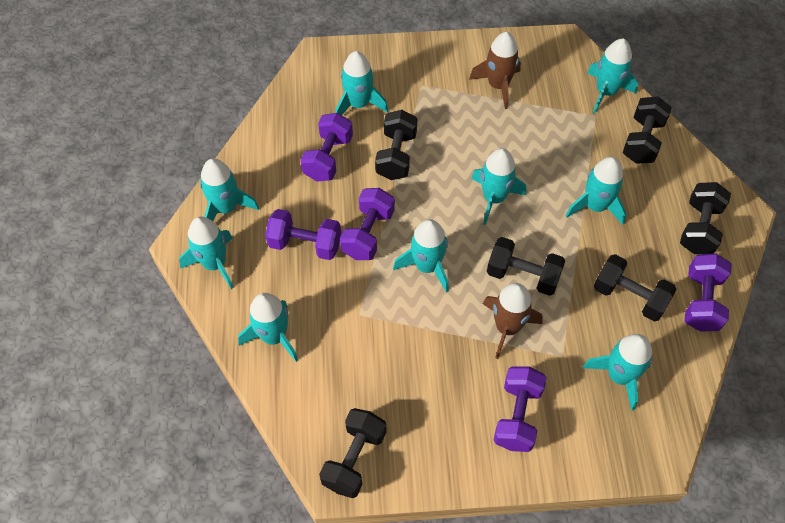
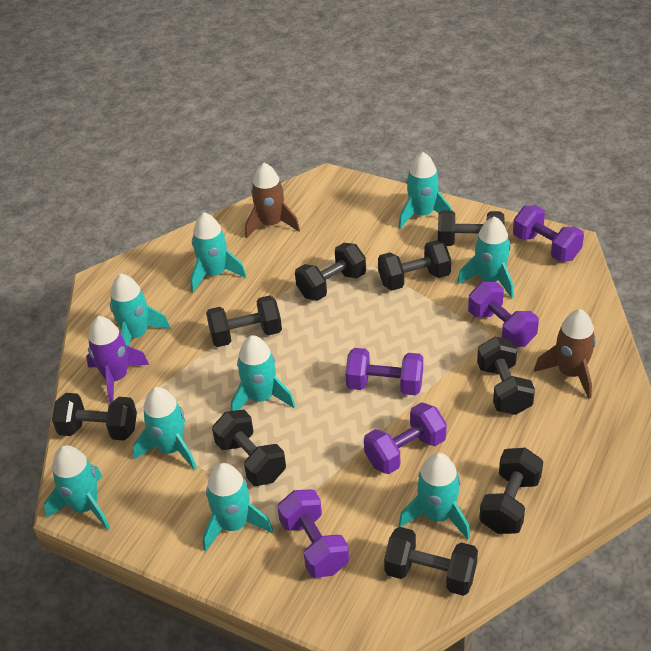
black dumbbell: 6 -> 9
purple rocket: 0 -> 1

